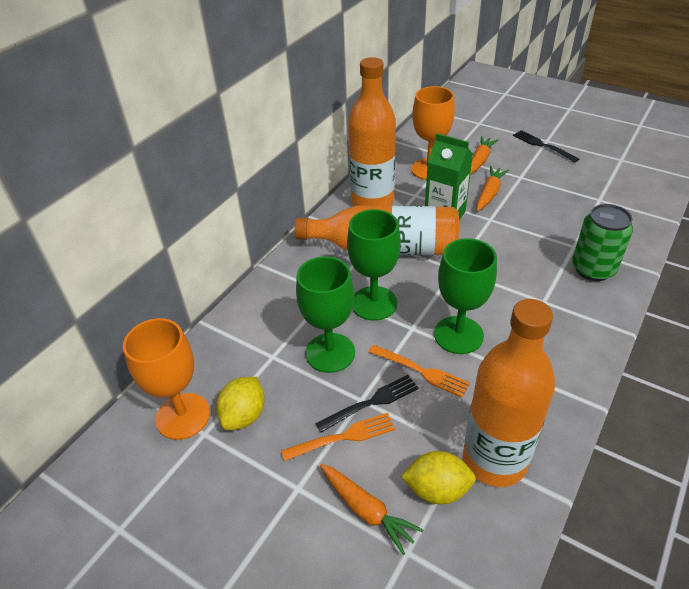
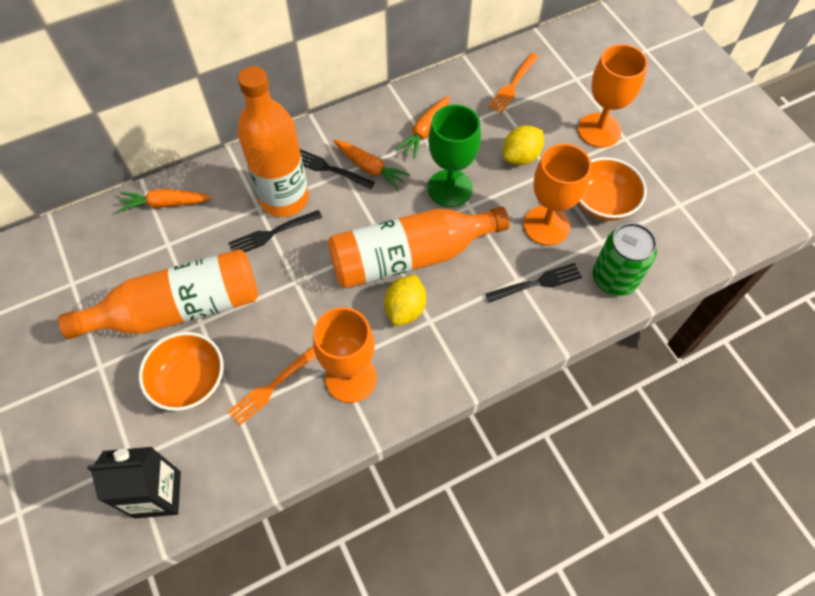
black carton: 0 -> 1
black fork: 2 -> 3
green carton: 1 -> 0
green goblet: 3 -> 1
orange bowl: 0 -> 2
orange goblet: 2 -> 3

